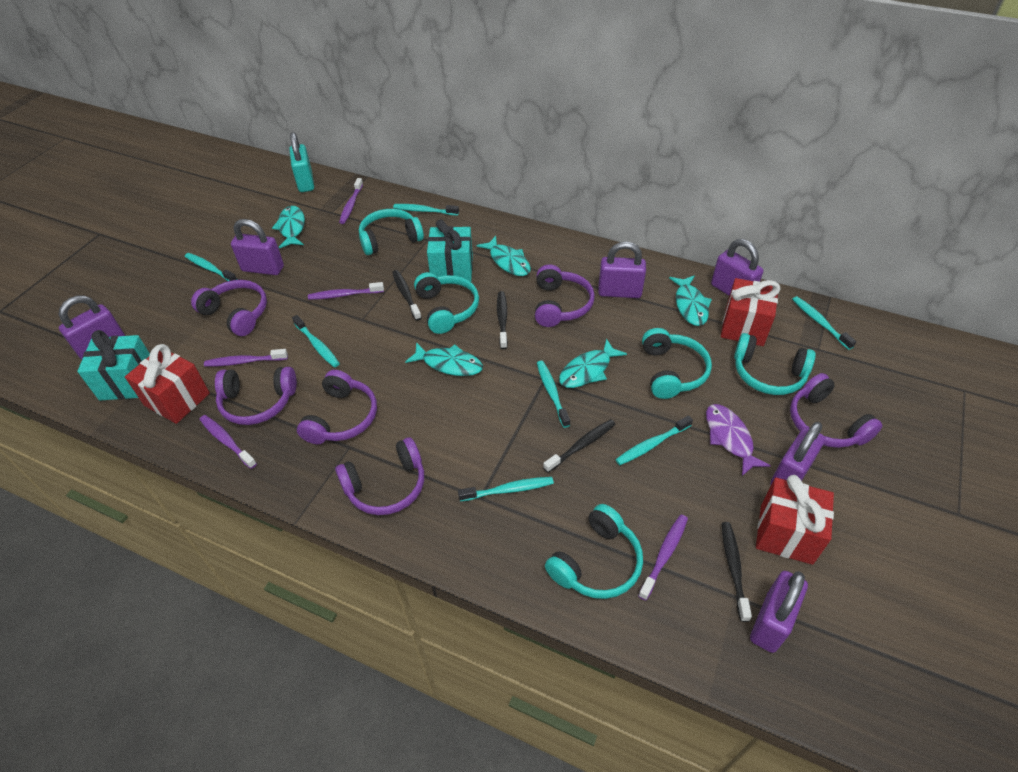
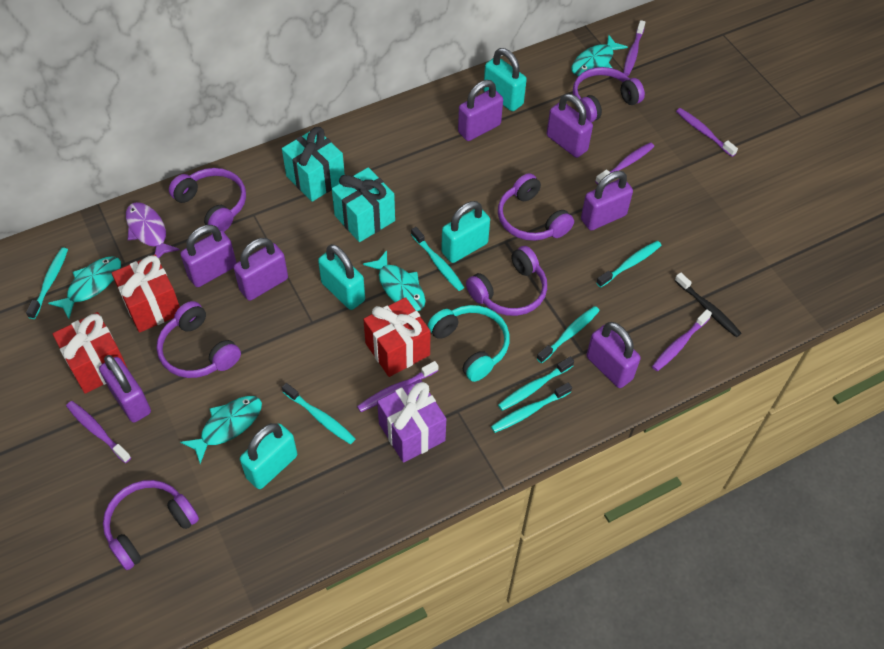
black toothbrush: 4 -> 1
purple gift: 0 -> 1
purple padlock: 6 -> 7
purple toothbrush: 5 -> 6
turquoise fish: 5 -> 4
turquoise headphones: 5 -> 1
turquoise padlock: 1 -> 4

